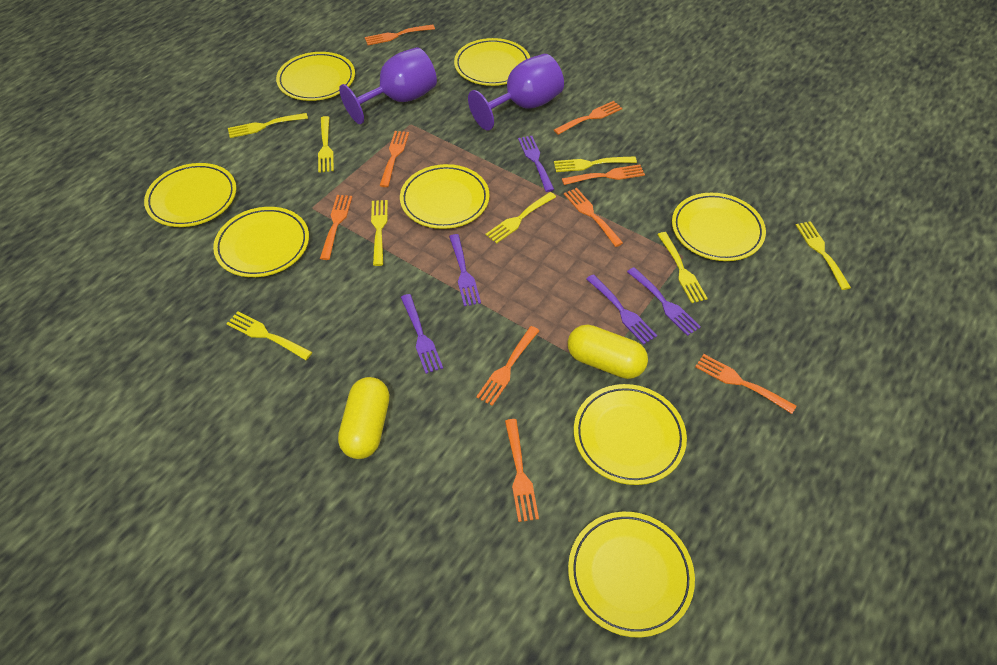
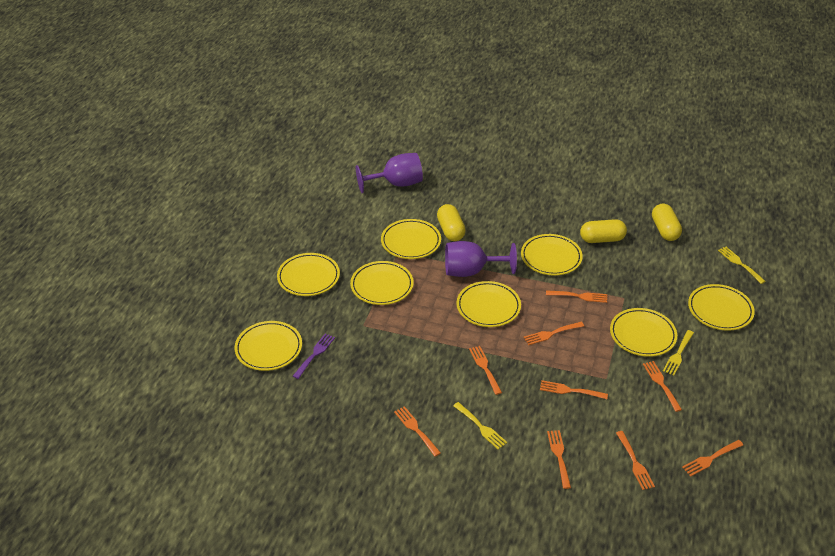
purple fork: 5 -> 1
yellow capsule: 2 -> 3
yellow fork: 8 -> 3

